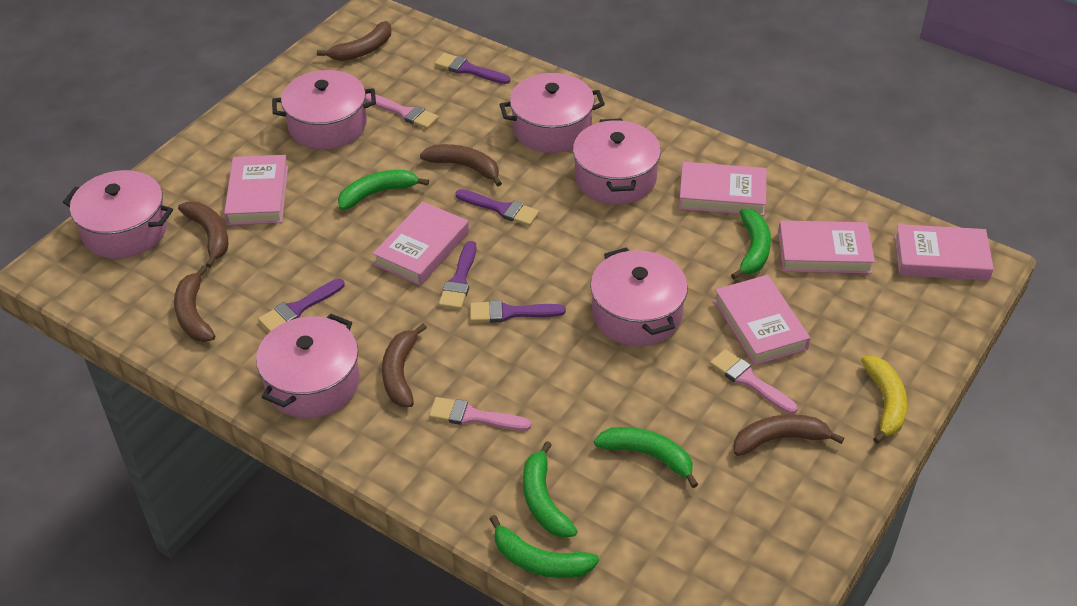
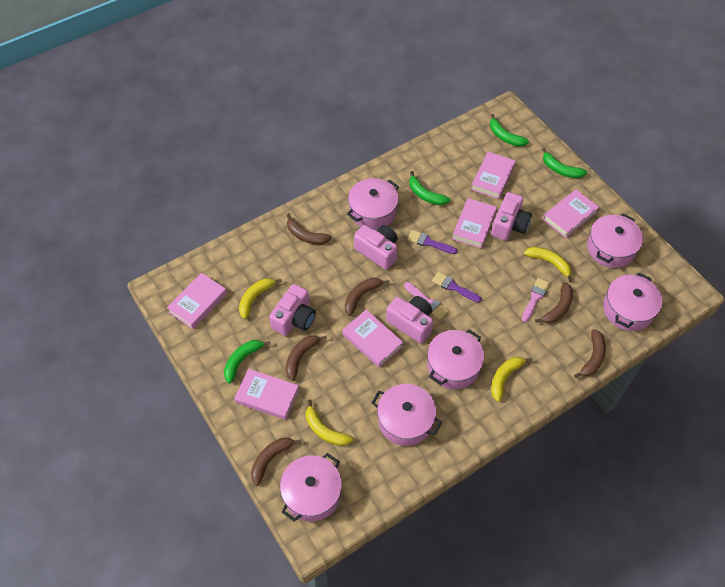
green banana: 5 -> 4
pink brush: 3 -> 2
pink camera: 0 -> 4
purple brush: 5 -> 2
yellow banana: 1 -> 4

